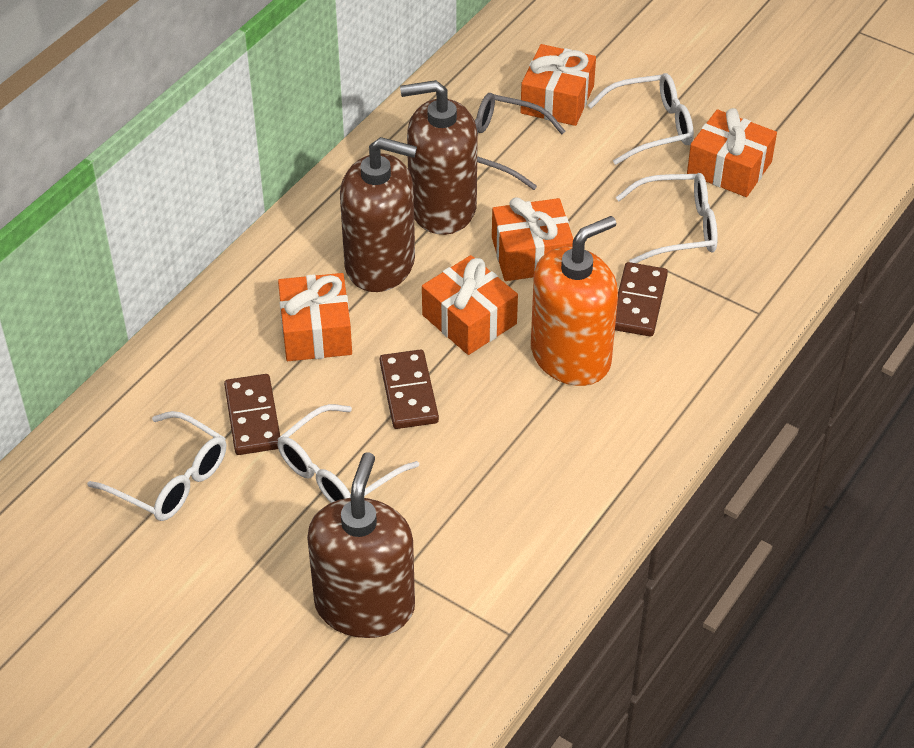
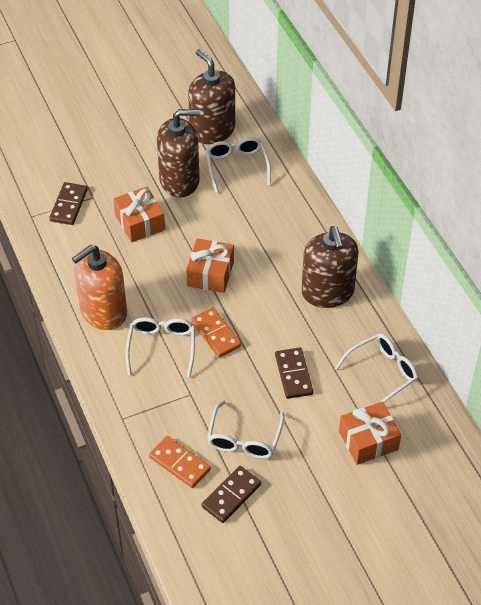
grey glasses: 1 -> 0
orange domino: 0 -> 2
orange gift: 5 -> 3

